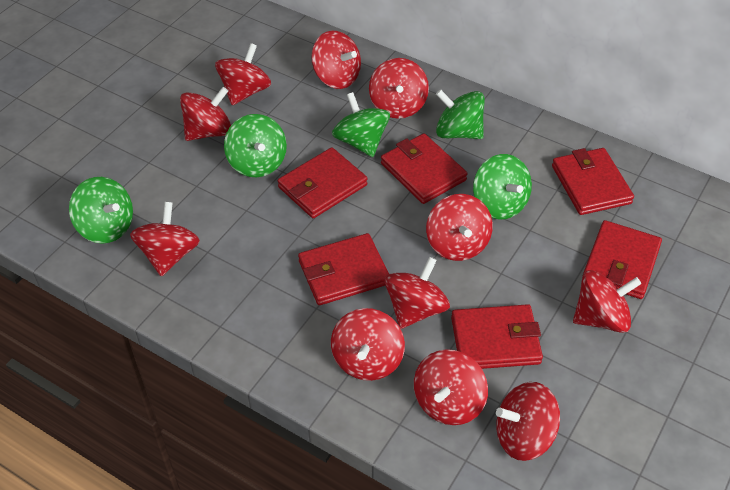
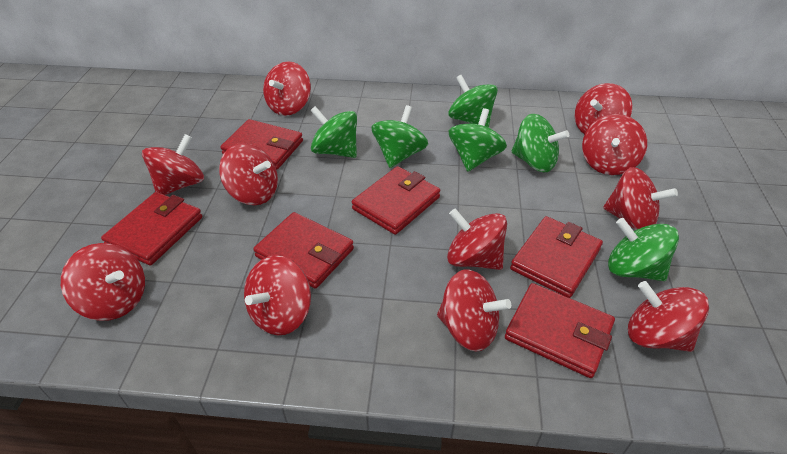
green spinning top: 5 -> 6

